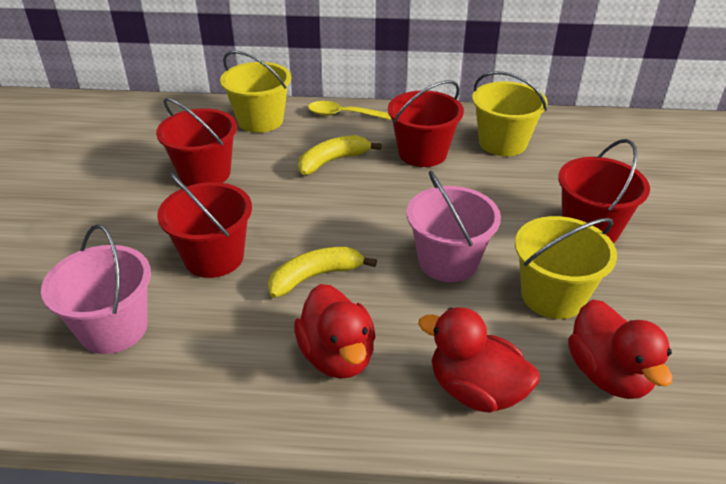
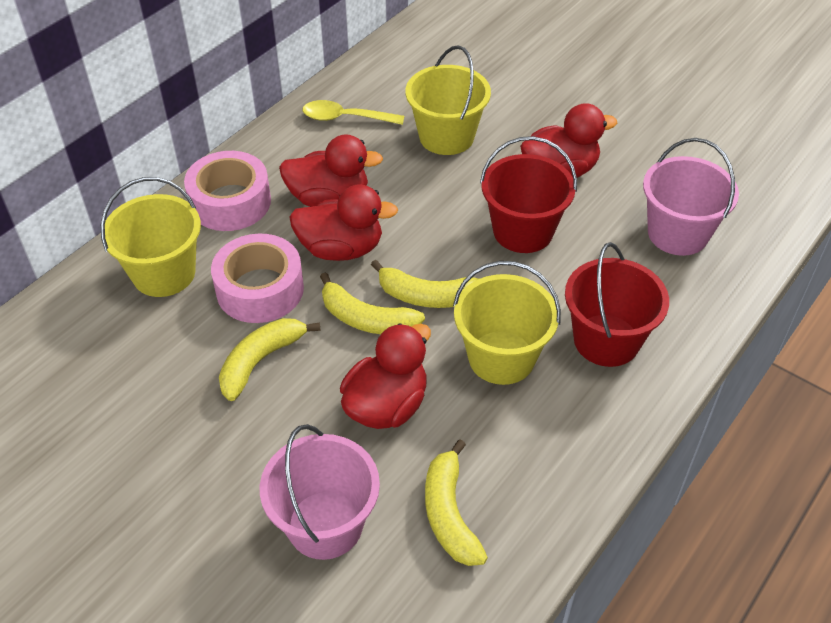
pink tape: 0 -> 2
red bucket: 4 -> 2
red duck: 3 -> 4
yellow banana: 2 -> 4

